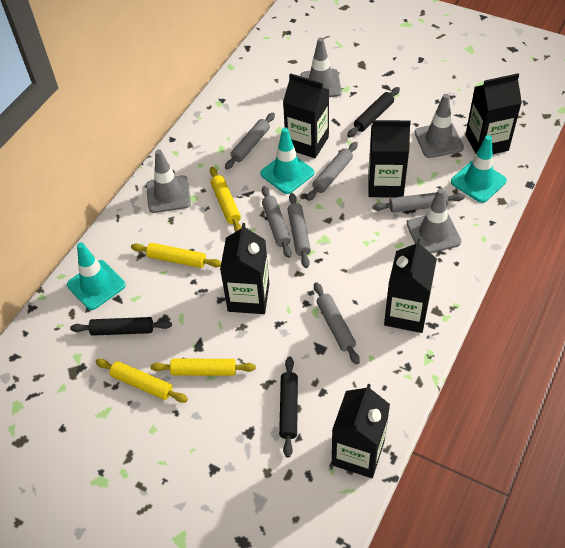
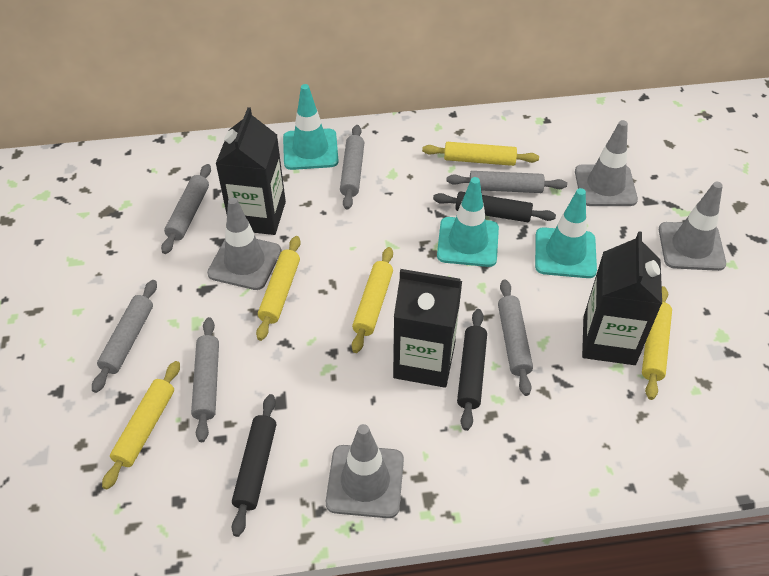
black carton: 6 -> 3
yellow rolling pin: 4 -> 5

